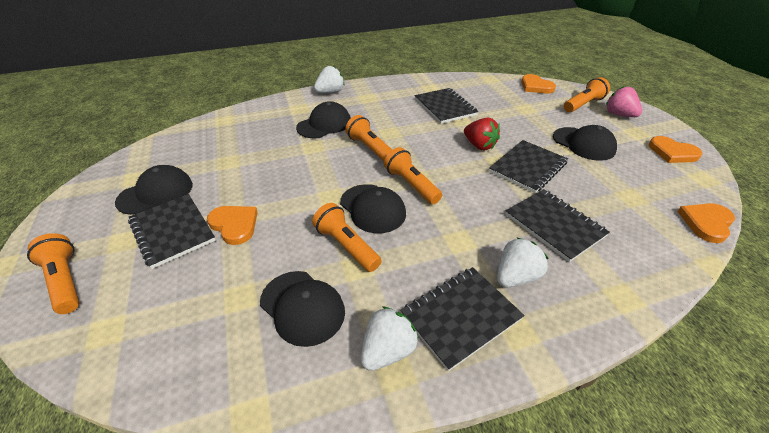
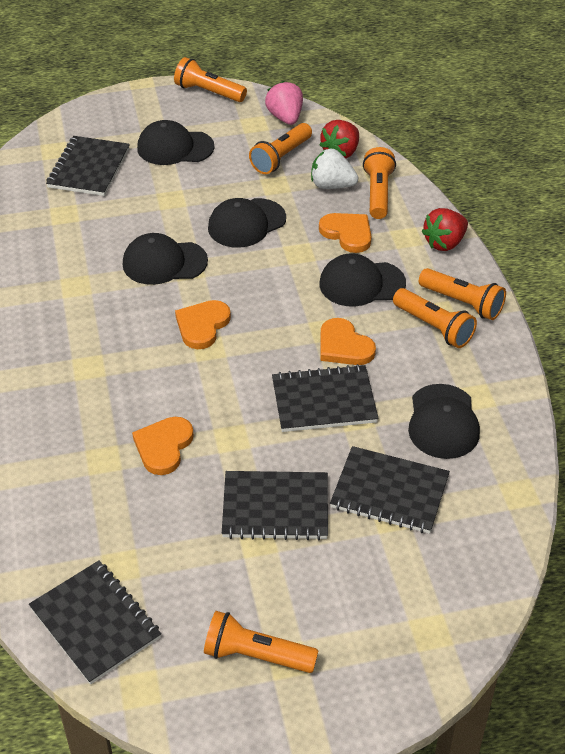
orange flashlight: 5 -> 6
red strawberry: 1 -> 2
white strawberry: 3 -> 1

